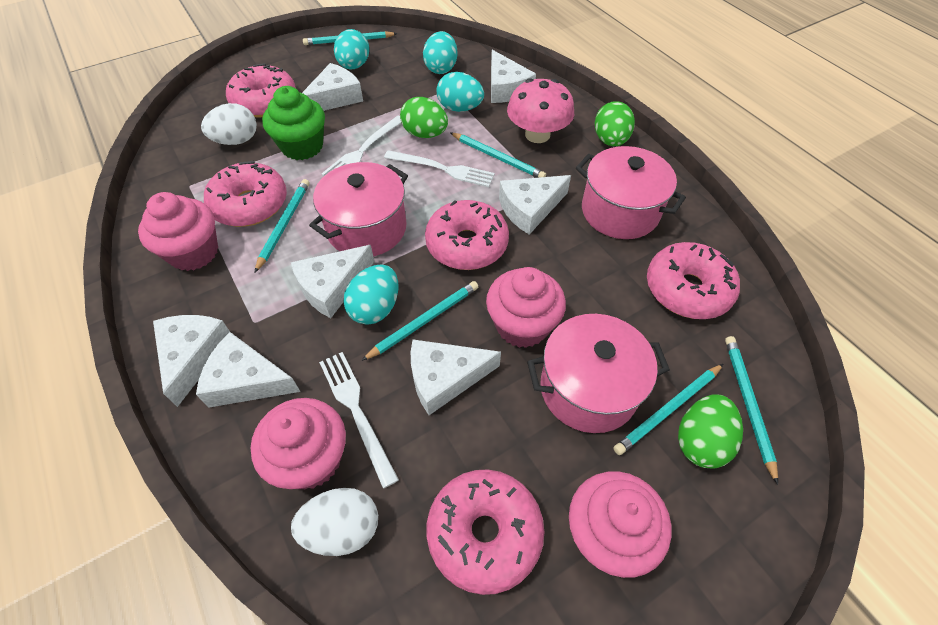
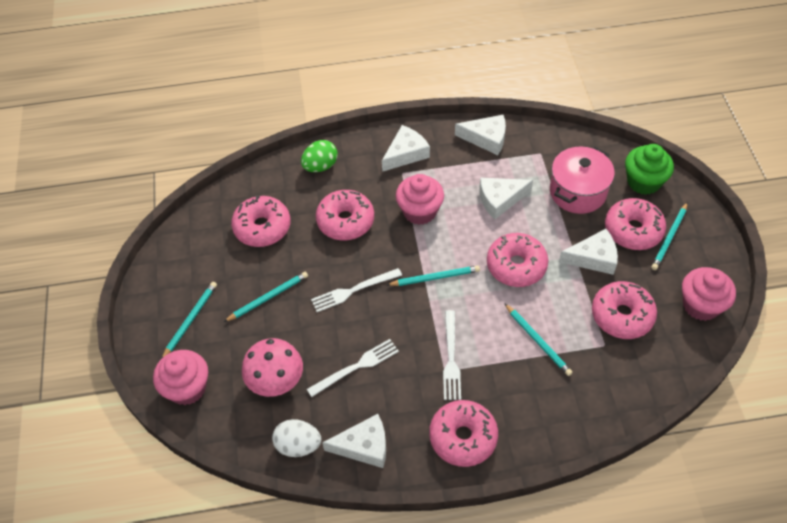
green egg: 3 -> 1
pink cupcake: 4 -> 3
pink donut: 5 -> 6
pink pot: 3 -> 1
turquoise egg: 4 -> 0
turquoise pencil: 6 -> 5
white cheese: 7 -> 5
white egg: 2 -> 1

